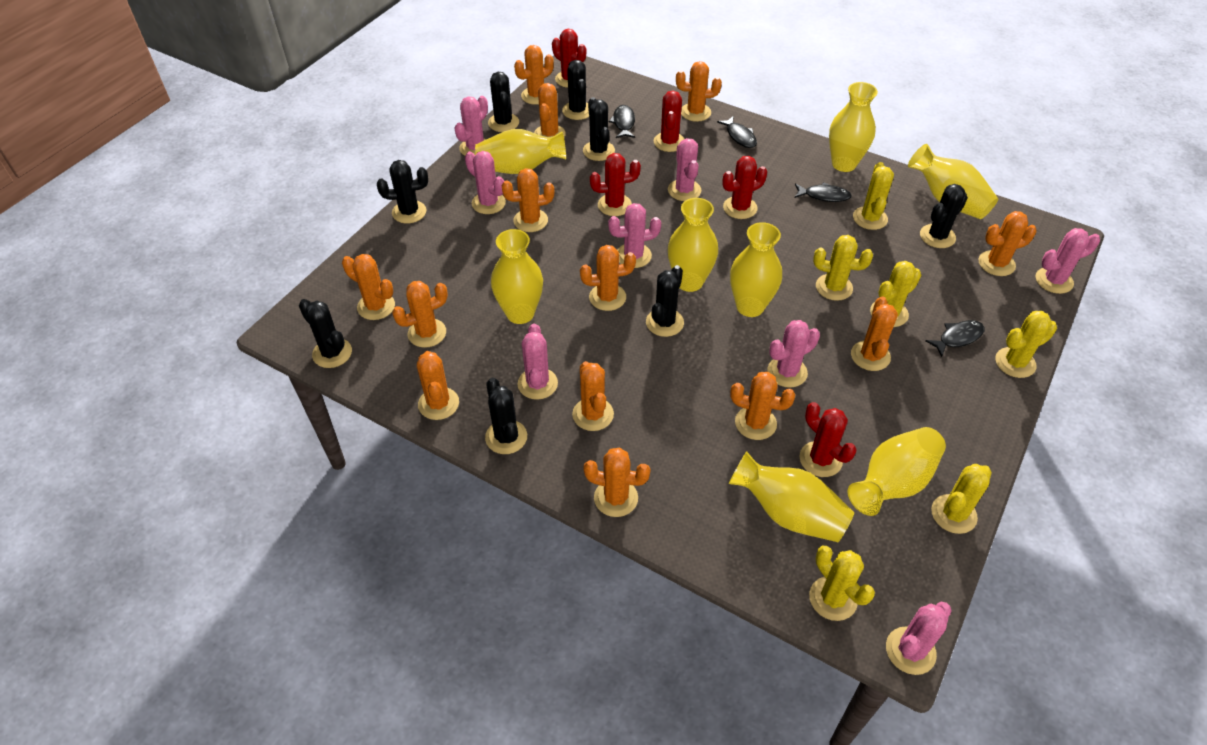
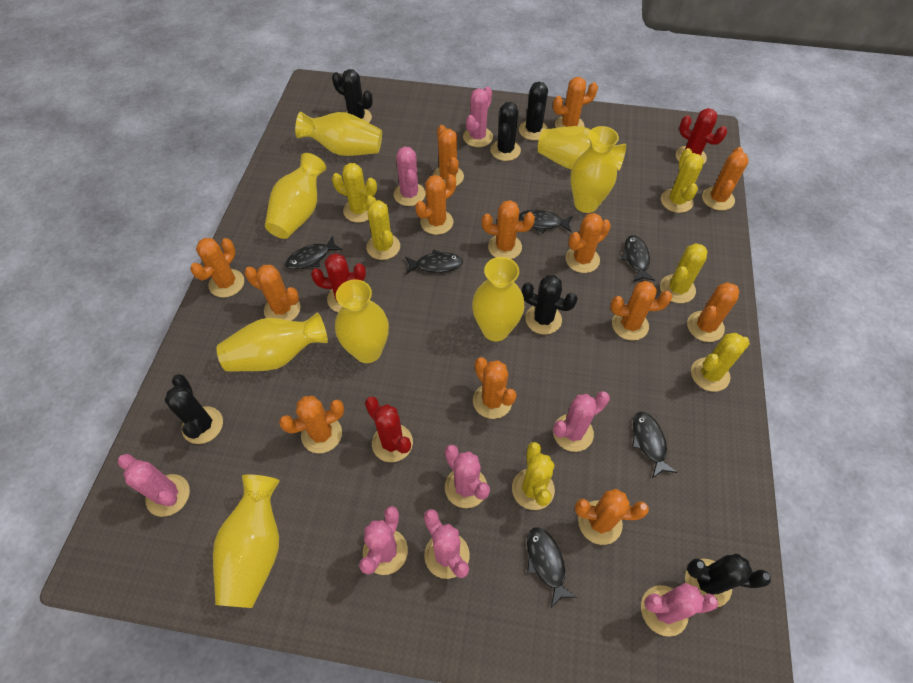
black cactus: 8 -> 6
black fish: 4 -> 6
red cactus: 5 -> 3

